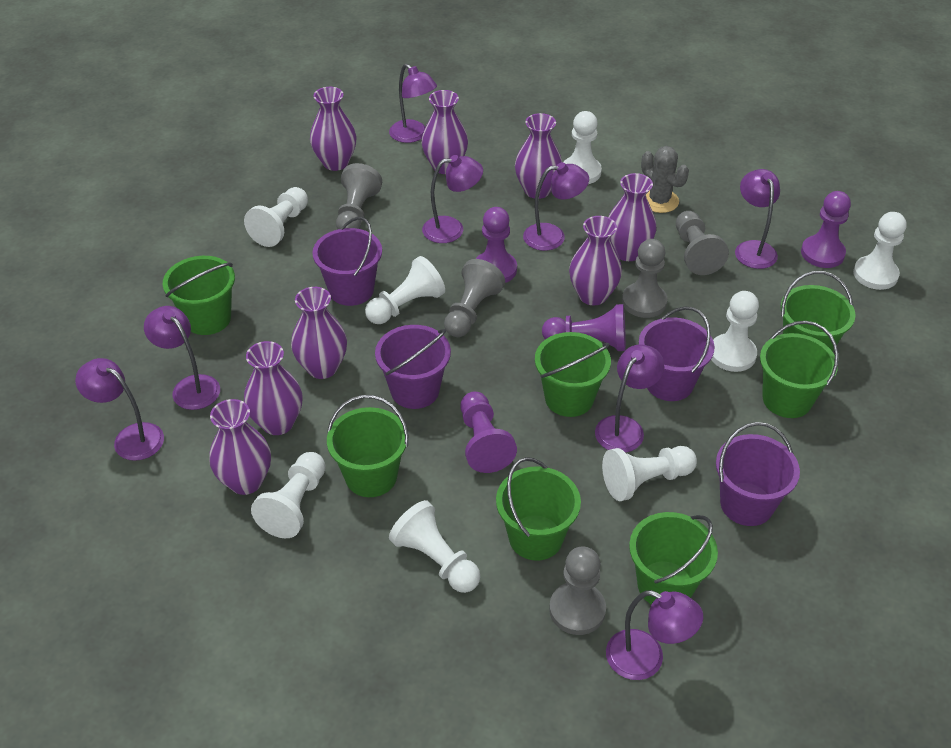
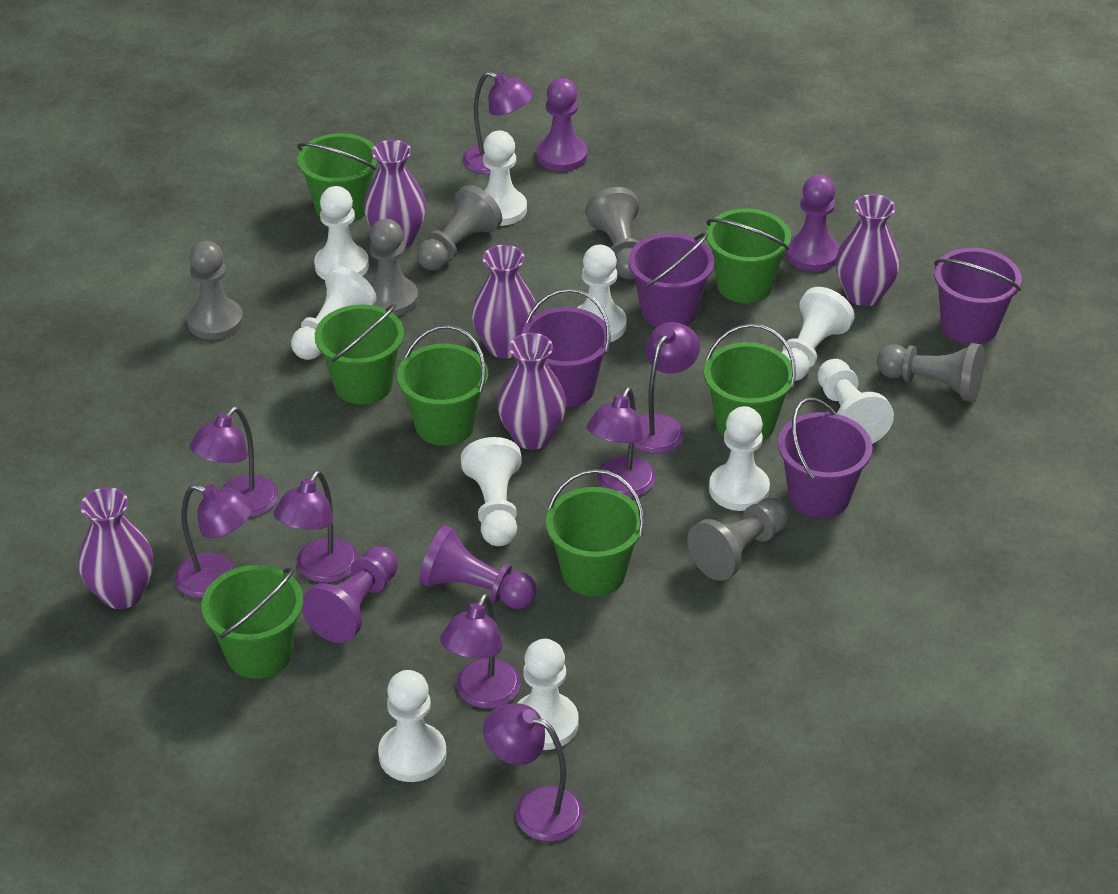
grey cactus: 1 -> 0
grey pawn: 5 -> 6
purple vase: 8 -> 5
white pawn: 8 -> 10

